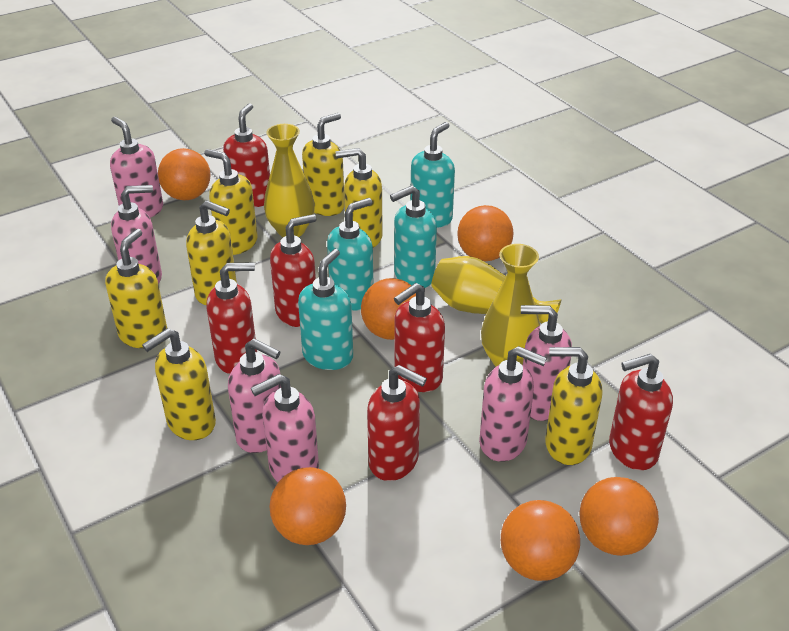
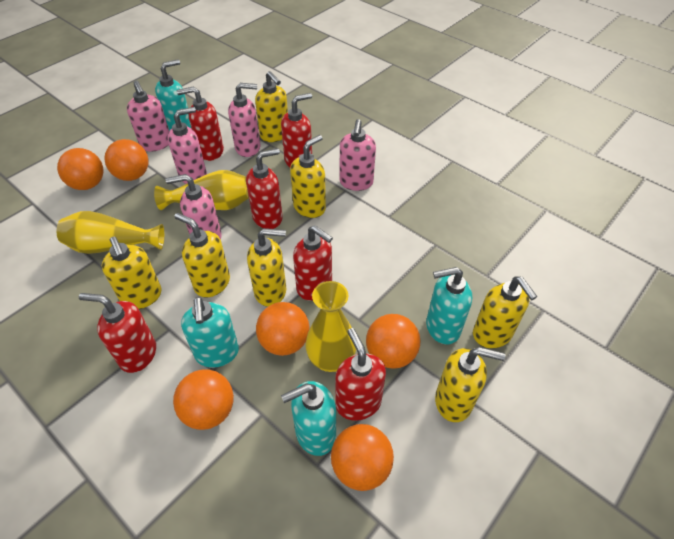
pink soap dispenser: 6 -> 5

